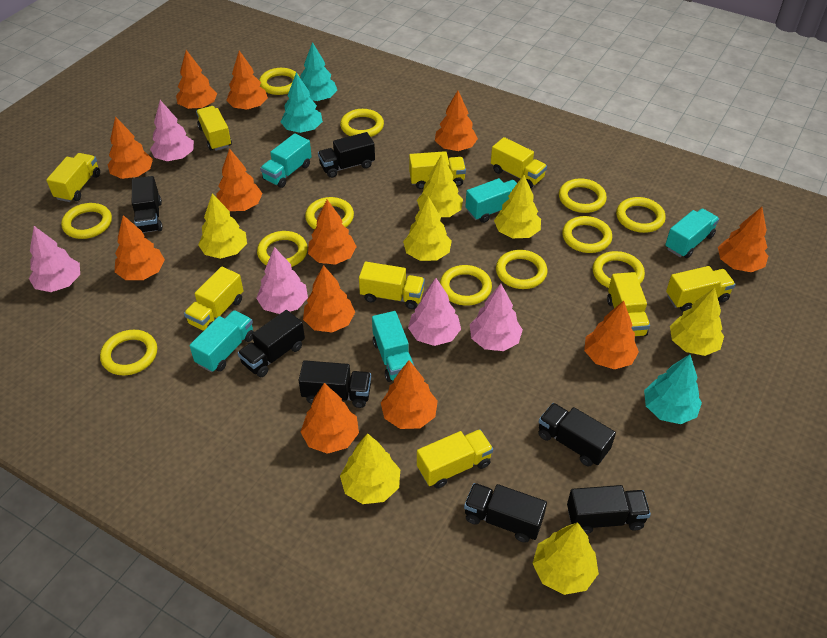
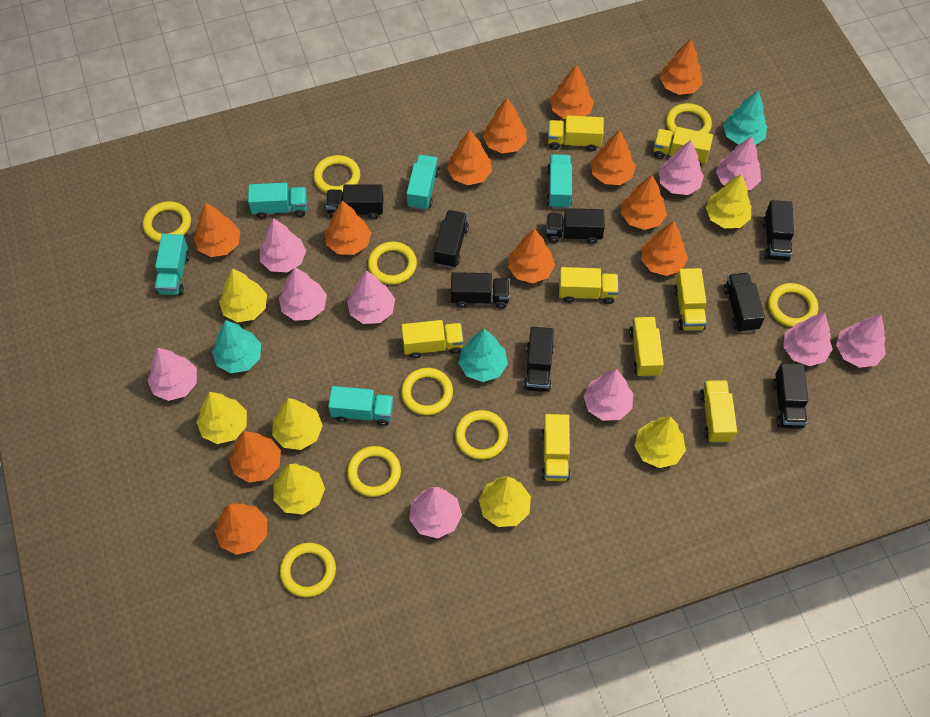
black truck: 7 -> 8
pink tree: 5 -> 10
yellow ring: 12 -> 9
yellow truck: 9 -> 8

